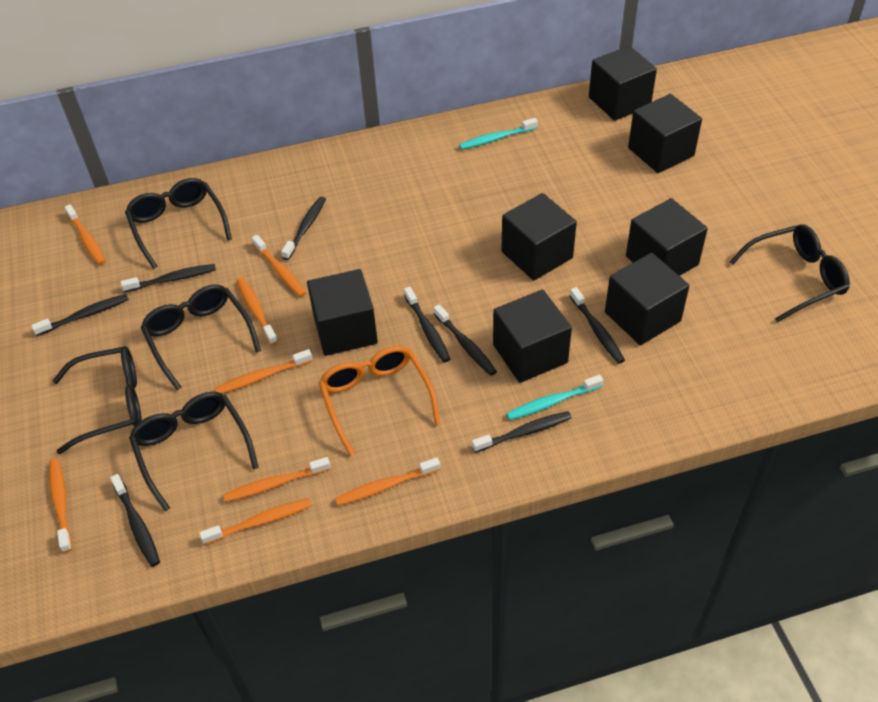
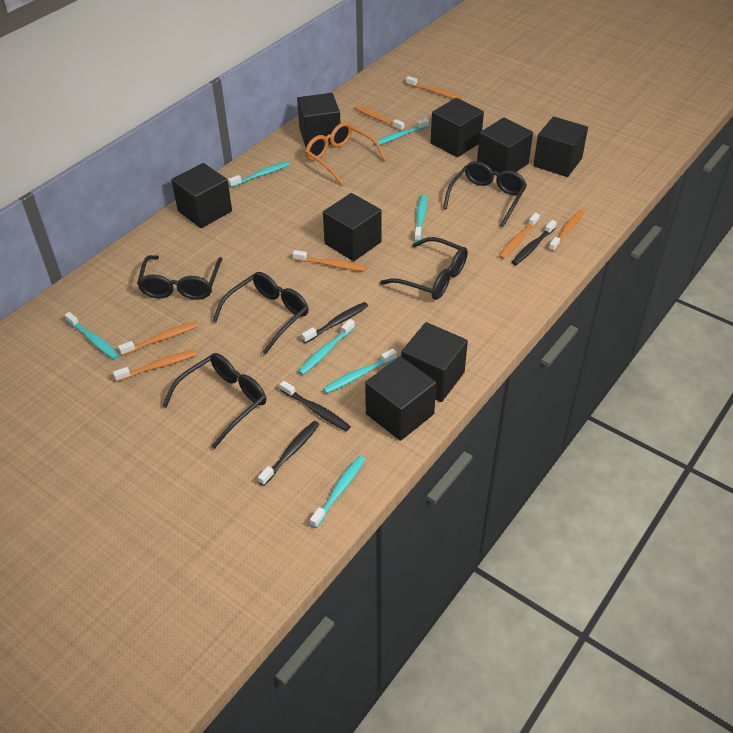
black cube: 7 -> 8
black toothbrush: 8 -> 4
orange toothbrush: 8 -> 7
turquoise toothbrush: 2 -> 7

